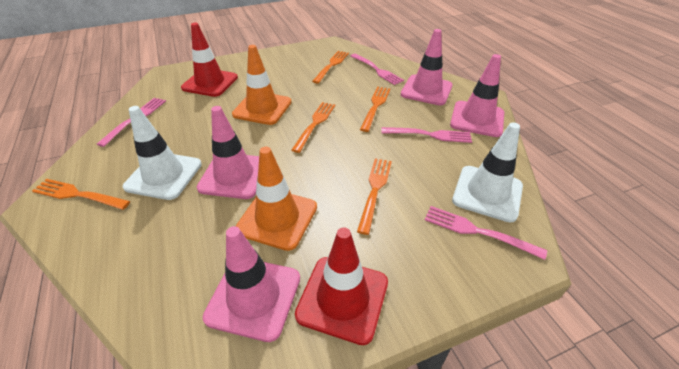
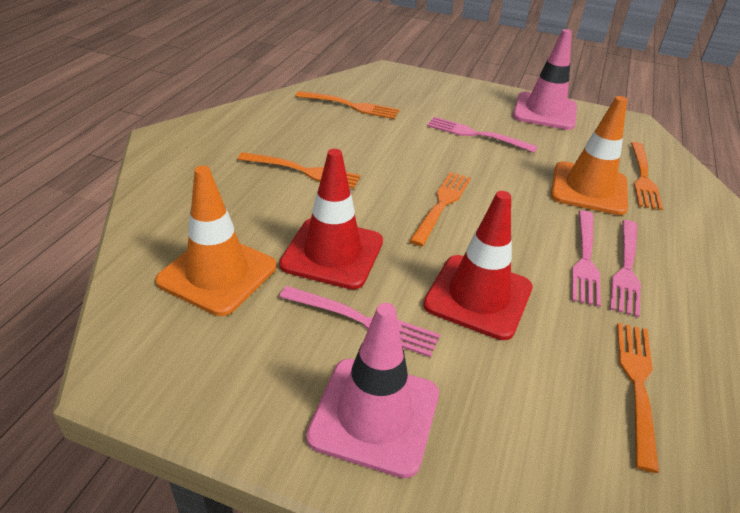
pink traffic cone: 4 -> 2
white traffic cone: 2 -> 0

